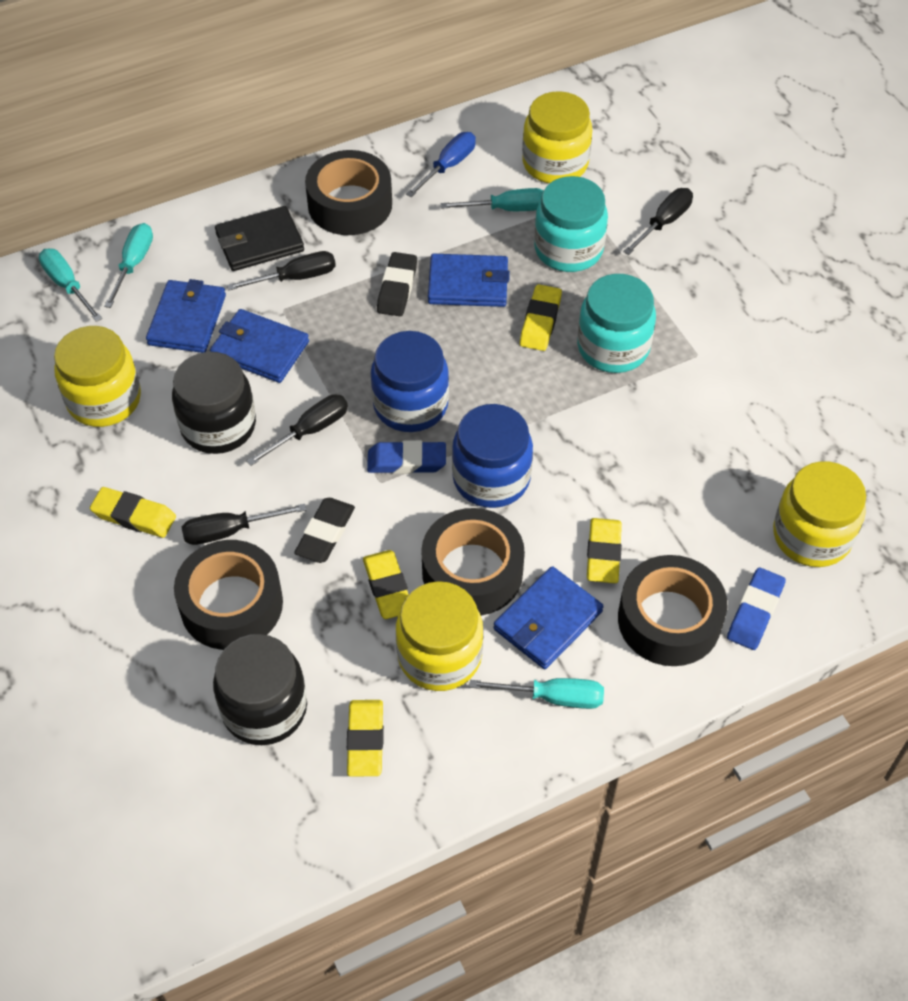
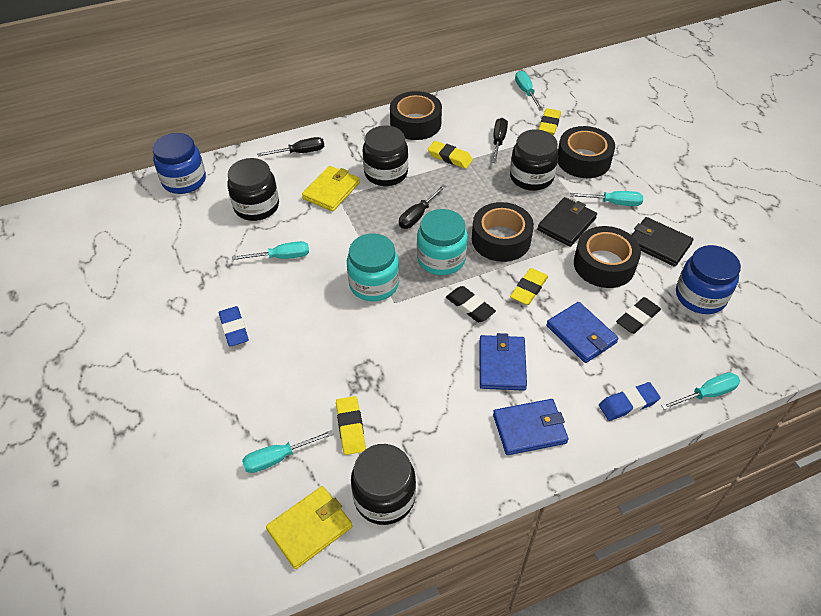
black jar: 2 -> 4
black screwdriver: 4 -> 3
black wallet: 1 -> 2
blue screwdriver: 1 -> 0
blue wallet: 4 -> 3
turquoise screwdriver: 4 -> 5
yellow eraser: 5 -> 4
yellow jar: 4 -> 0
yellow wallet: 0 -> 2

